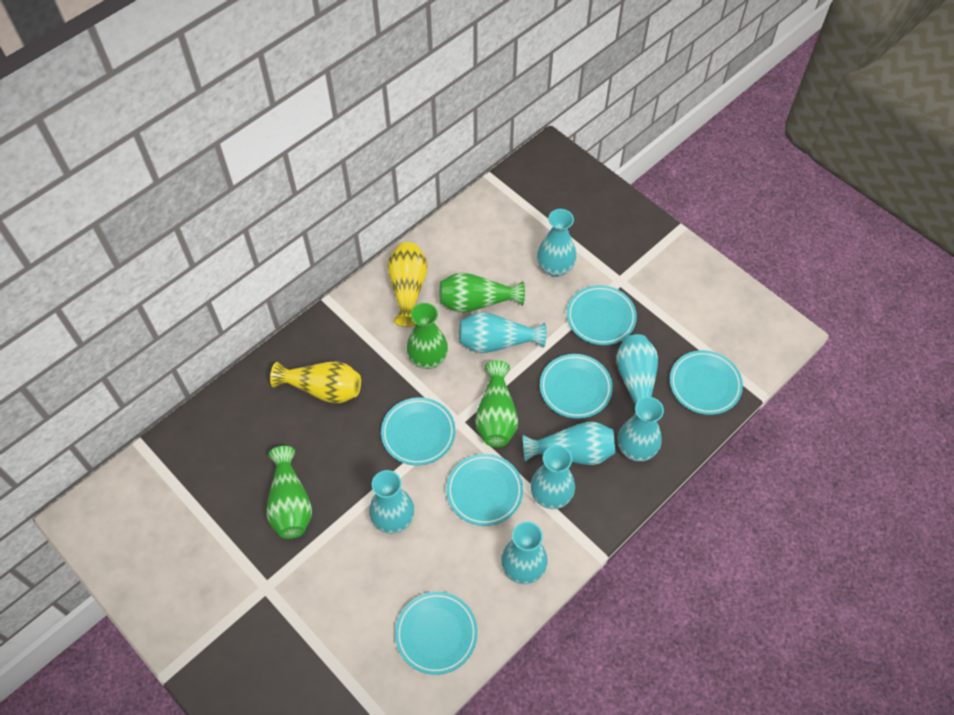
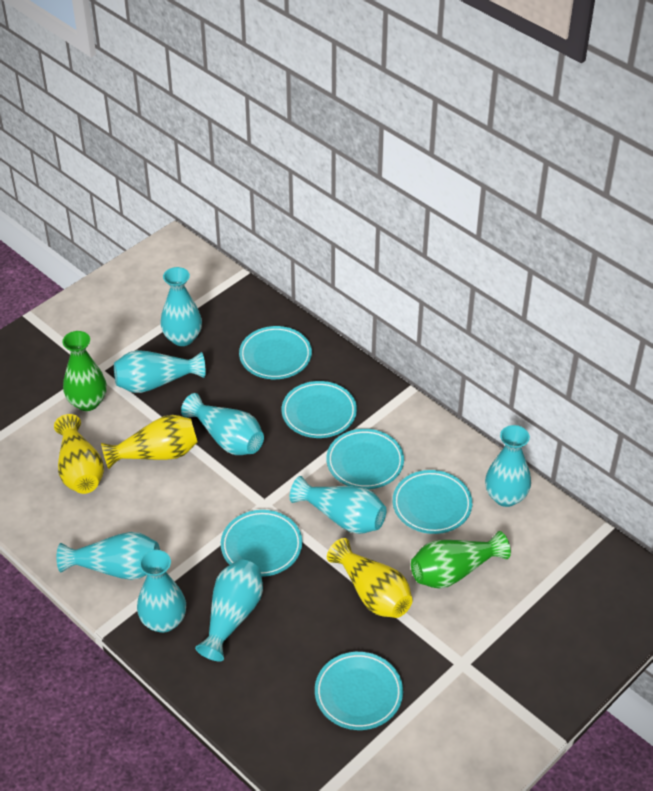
green vase: 4 -> 2
yellow vase: 2 -> 3

